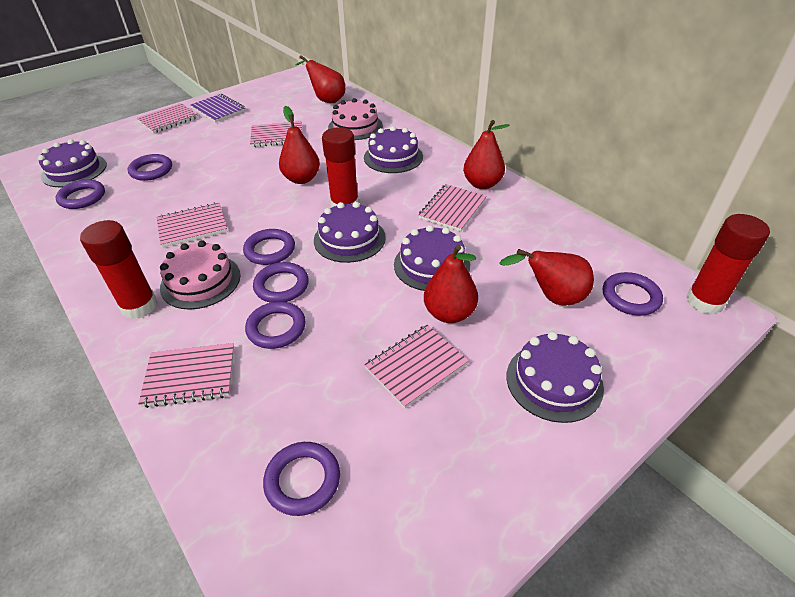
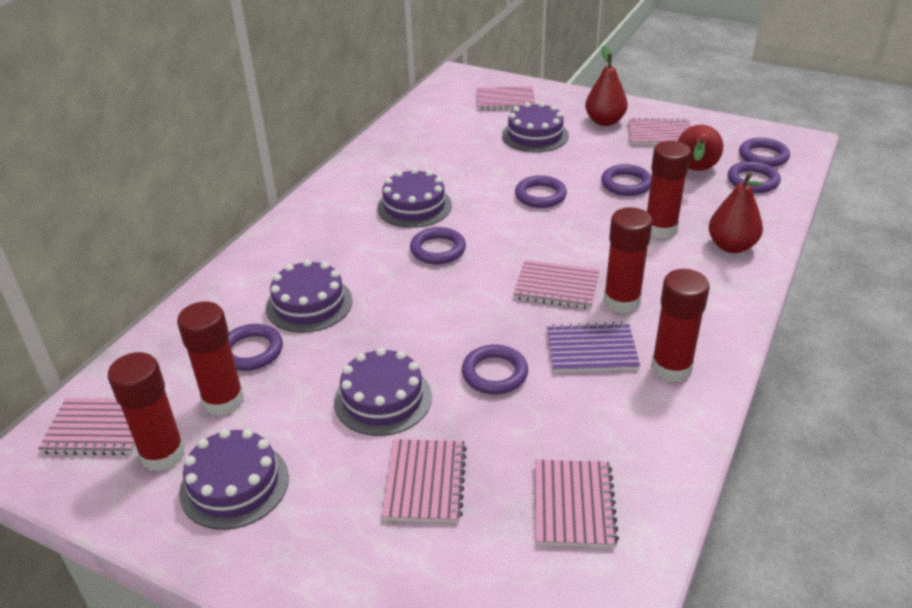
pink cake: 2 -> 0
red glue stick: 3 -> 5
red pear: 5 -> 3

